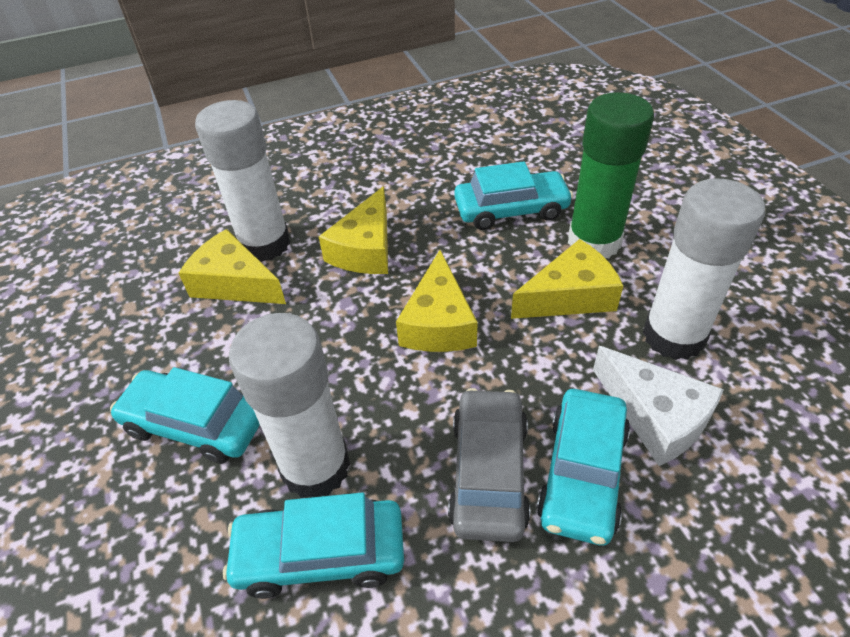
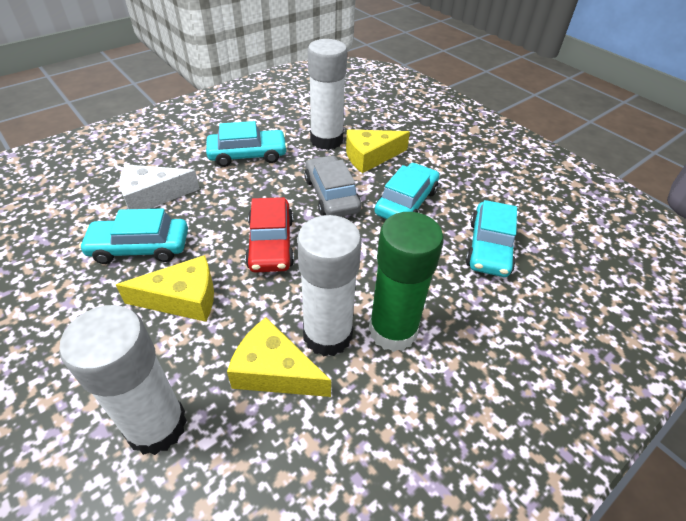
red car: 0 -> 1
yellow cheese: 4 -> 3

